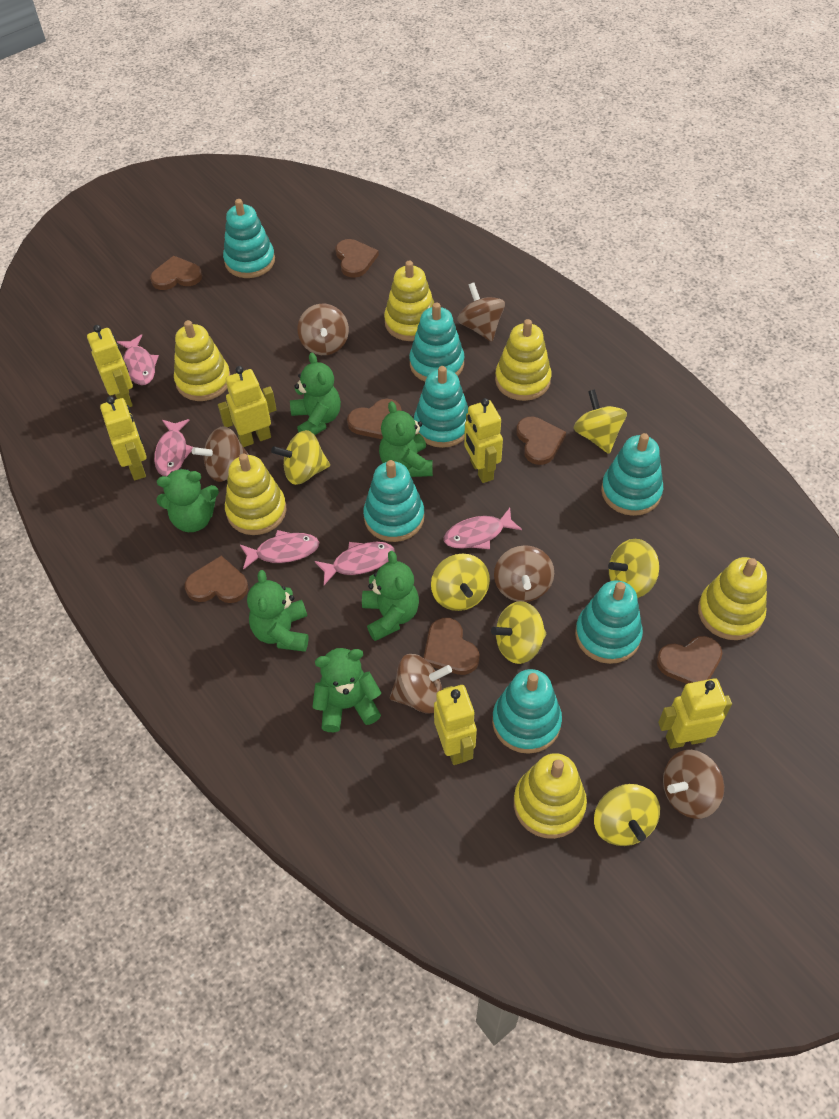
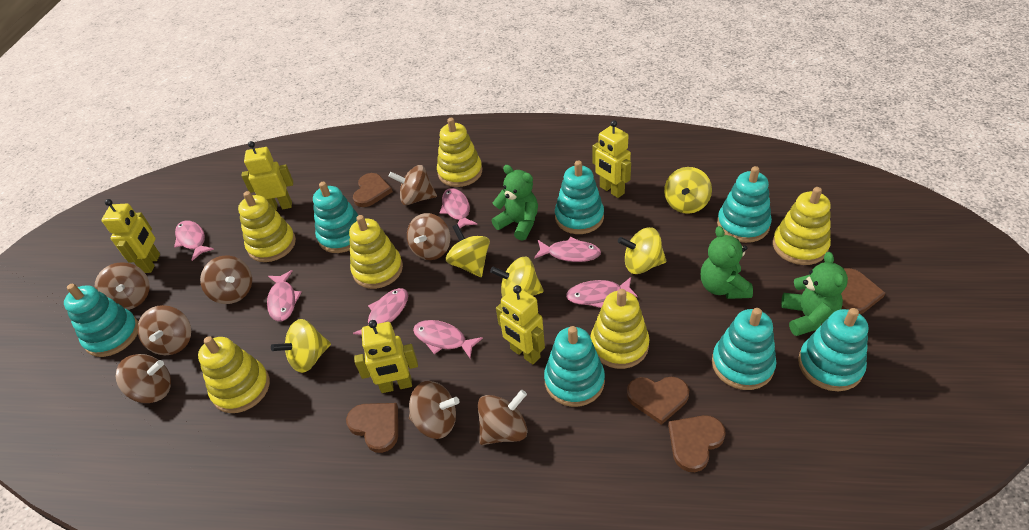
brown heart: 7 -> 5
brown spinning top: 6 -> 8
green teddy bear: 6 -> 3
pink fish: 5 -> 7
yellow robot: 6 -> 5
yellow spinning top: 6 -> 5

